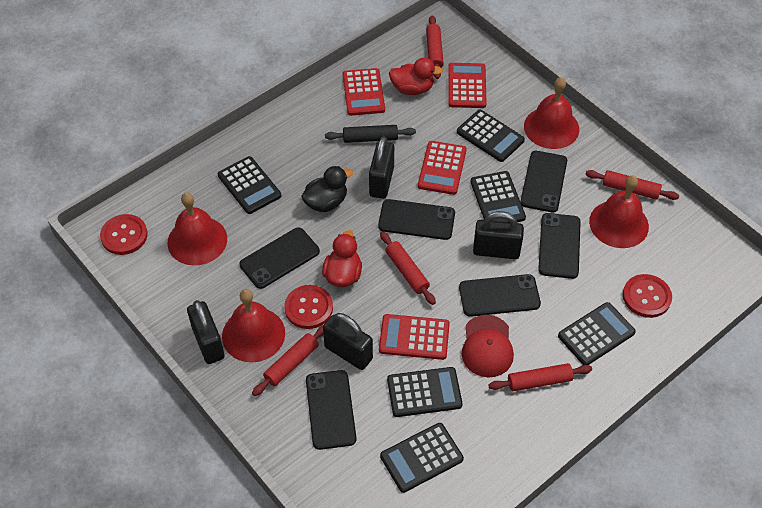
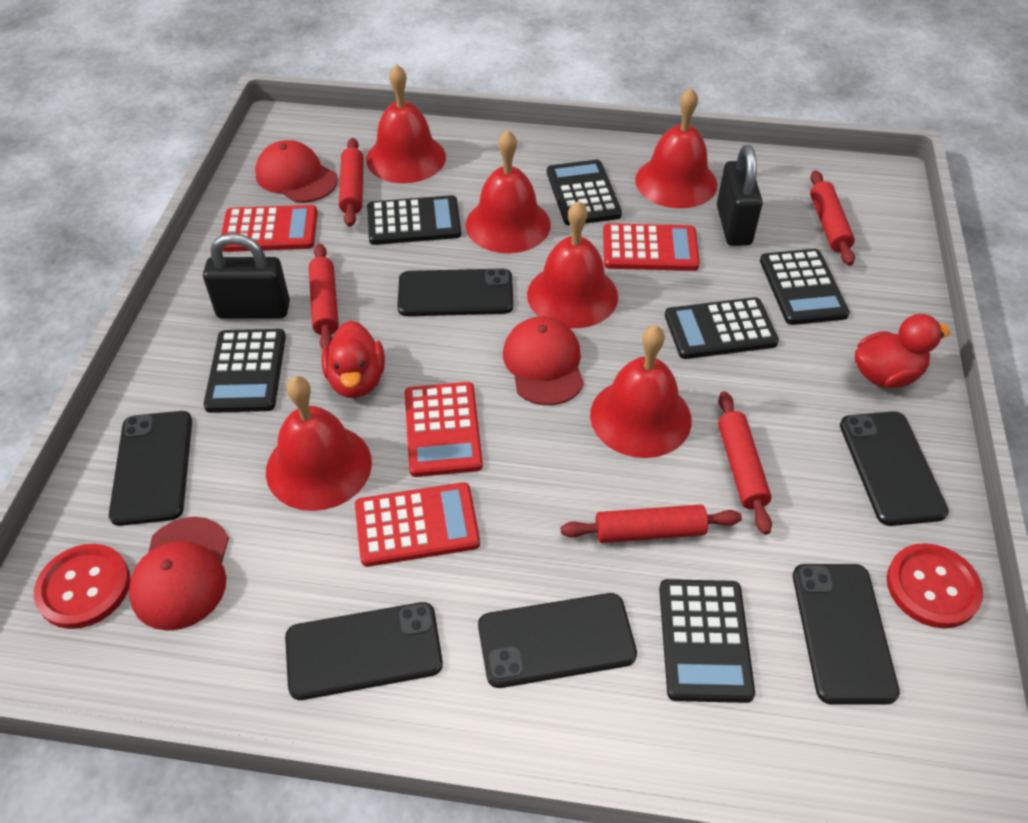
black duck: 1 -> 0
black padlock: 4 -> 2
black rolling pin: 1 -> 0
red bell: 4 -> 6
red button: 3 -> 2
red cap: 1 -> 3

